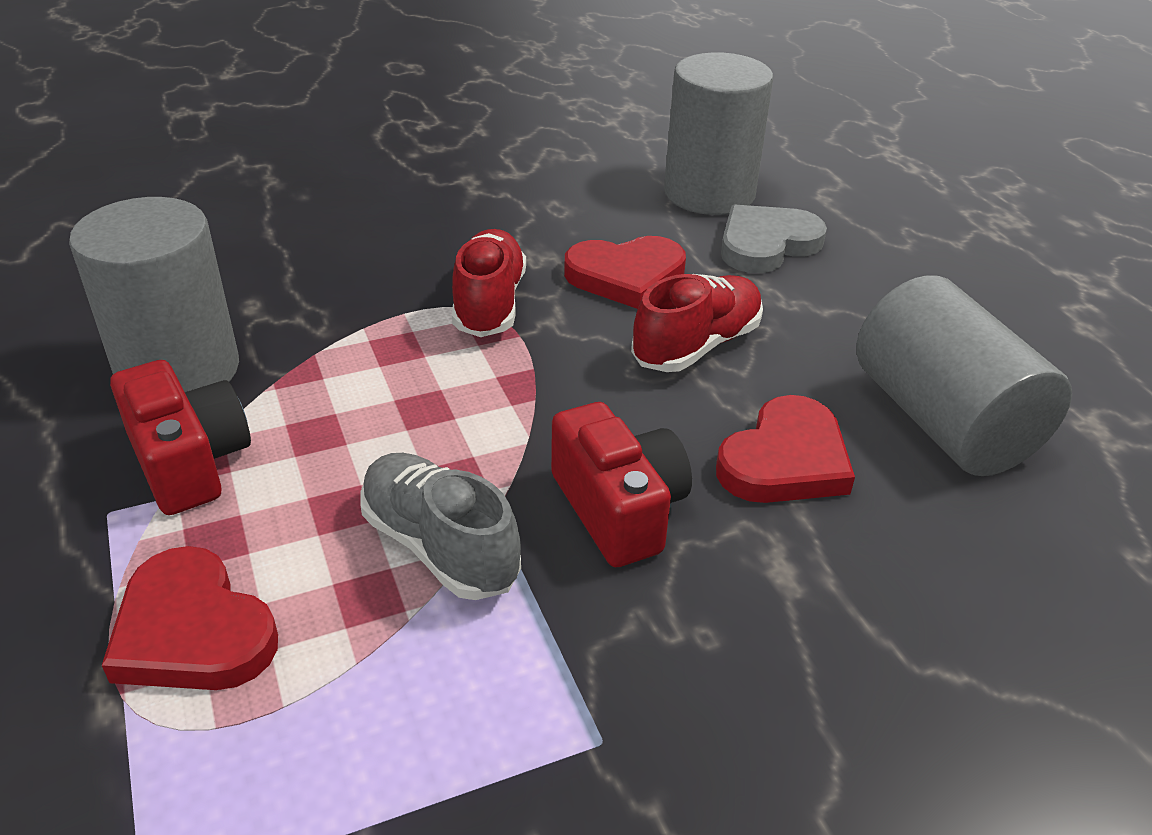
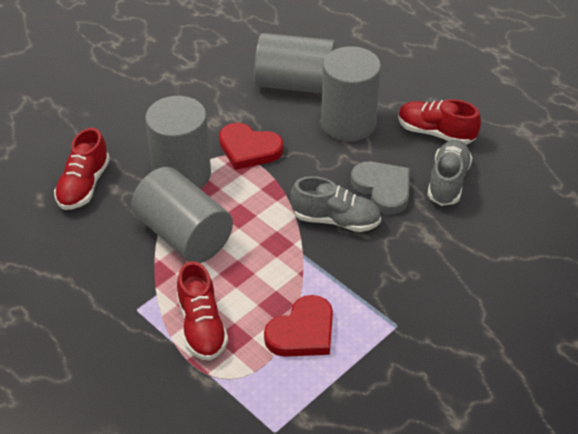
grey cylinder: 3 -> 4
grey shoe: 1 -> 2
red camera: 2 -> 0
red heart: 3 -> 2
red shoe: 2 -> 3

